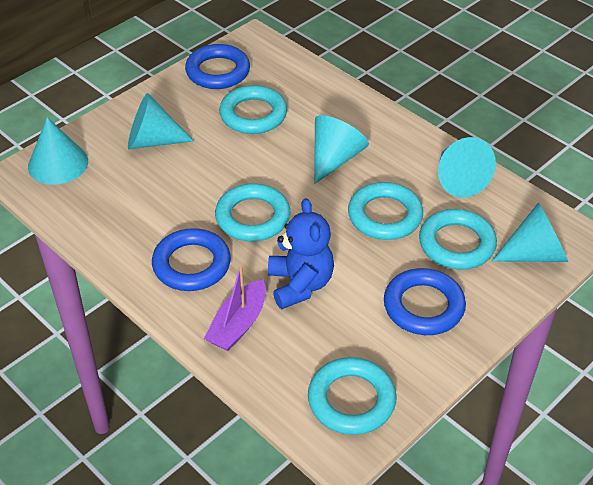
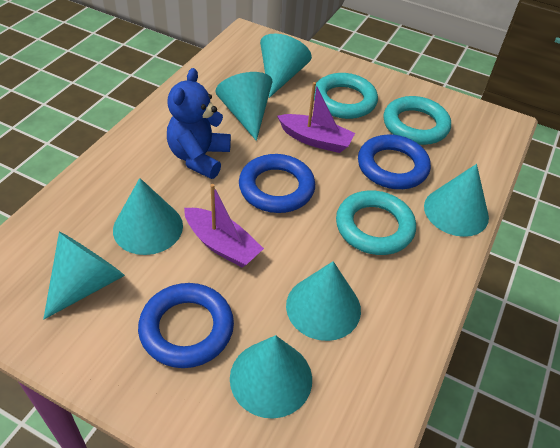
purple boat: 1 -> 2
turquoise cone: 5 -> 7
turquoise ring: 5 -> 3

